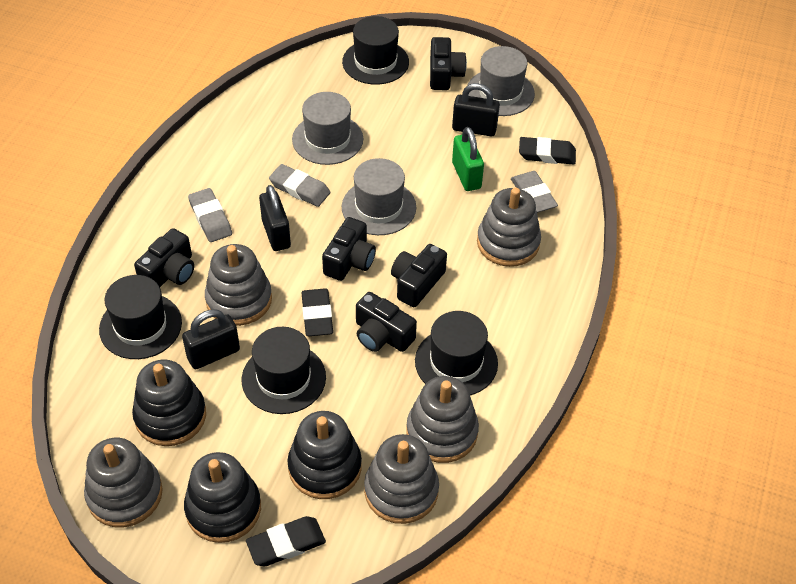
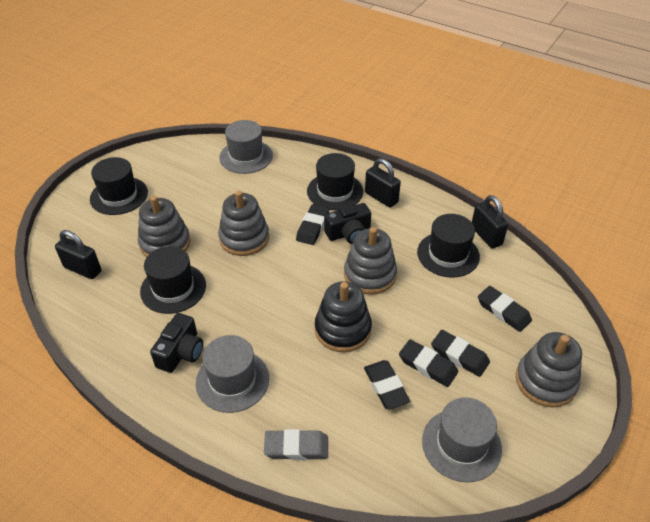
black camera: 5 -> 2
black eraser: 3 -> 5
black stacking toy: 3 -> 1
green padlock: 1 -> 0
grey eraser: 3 -> 1
grey stacking toy: 5 -> 4

